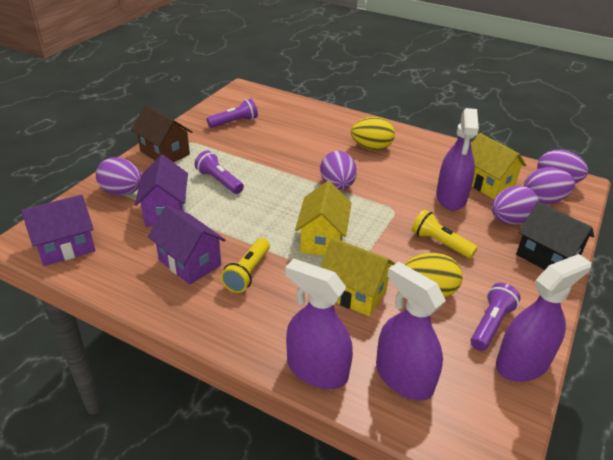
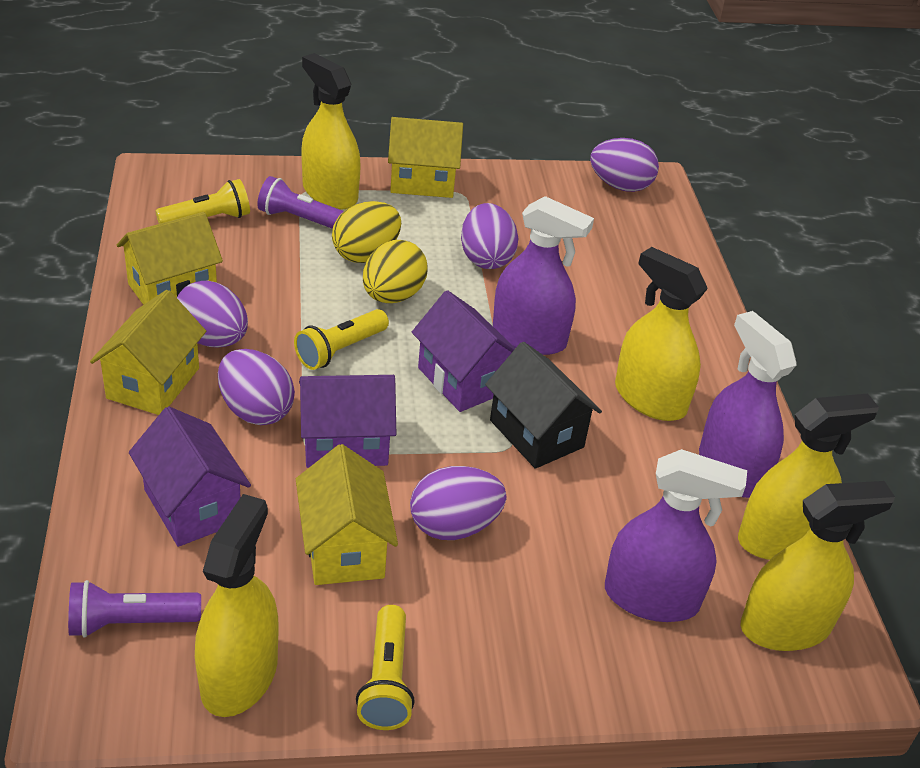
brown house: 1 -> 0
purple flashlight: 3 -> 2
purple spray bottle: 4 -> 3
yellow flashlight: 2 -> 3
yellow house: 3 -> 4
yellow spray bottle: 0 -> 5

